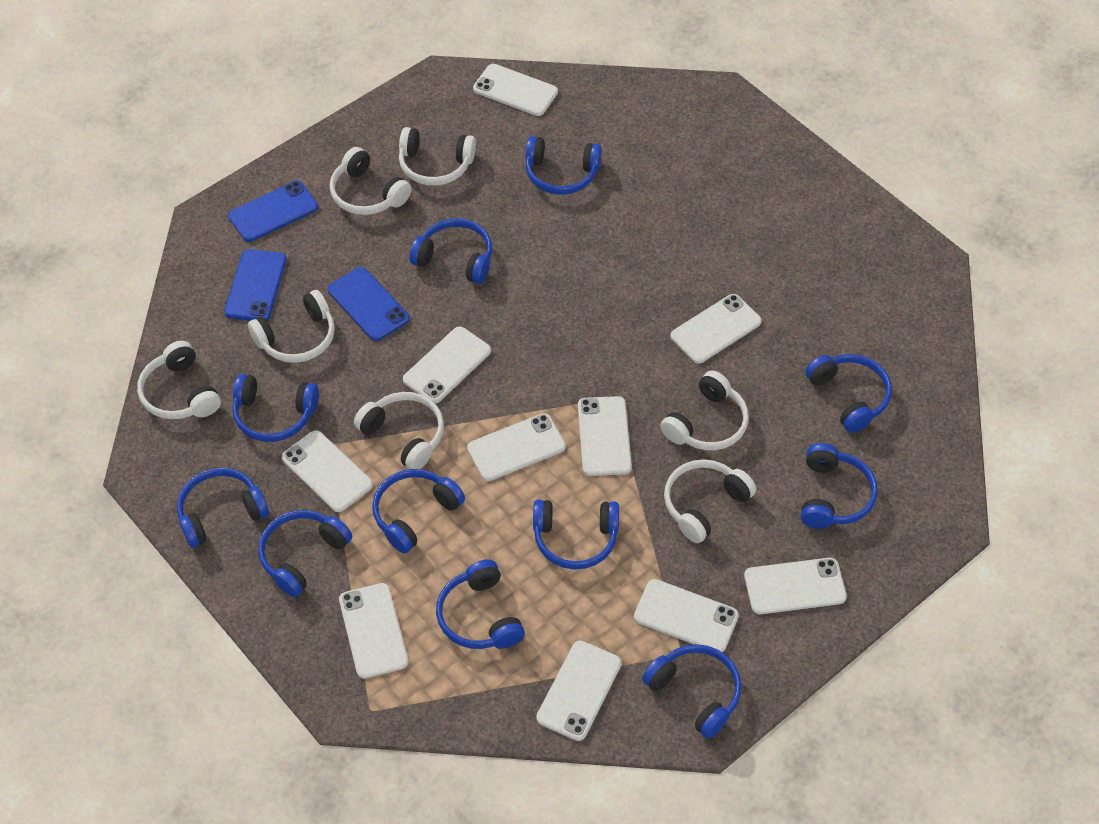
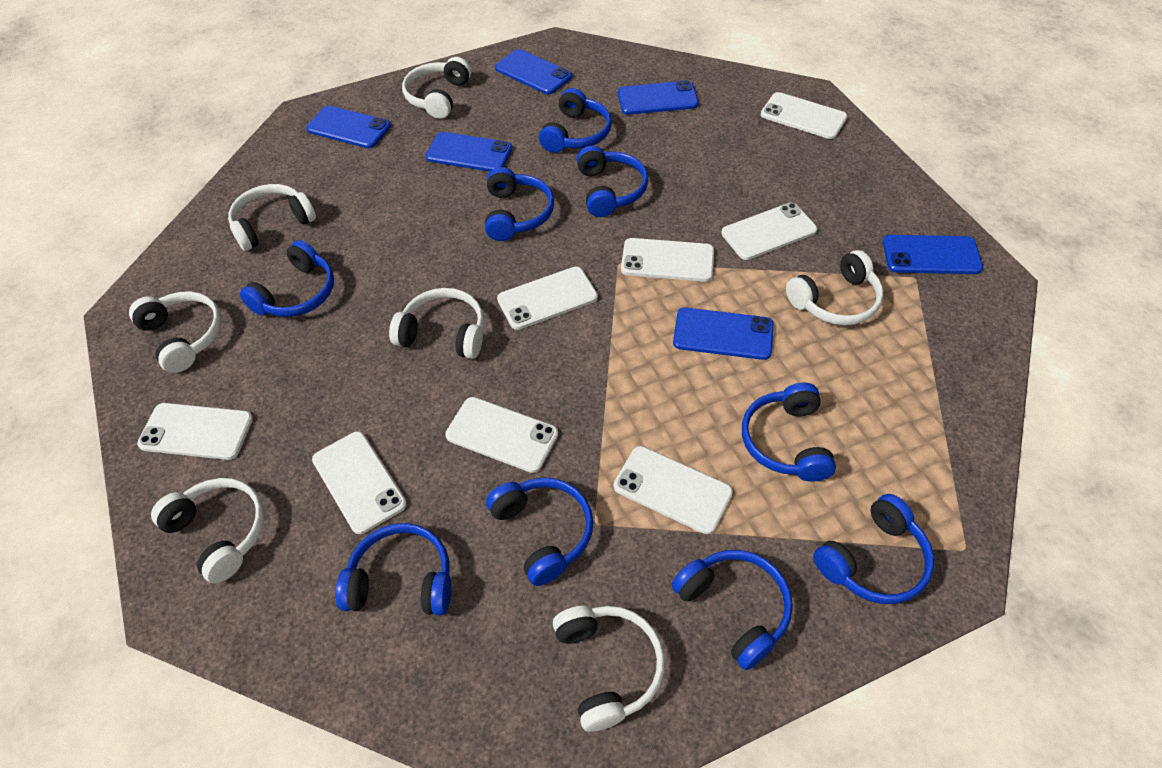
blue headphones: 11 -> 9
blue phone: 3 -> 6
white phone: 10 -> 8

